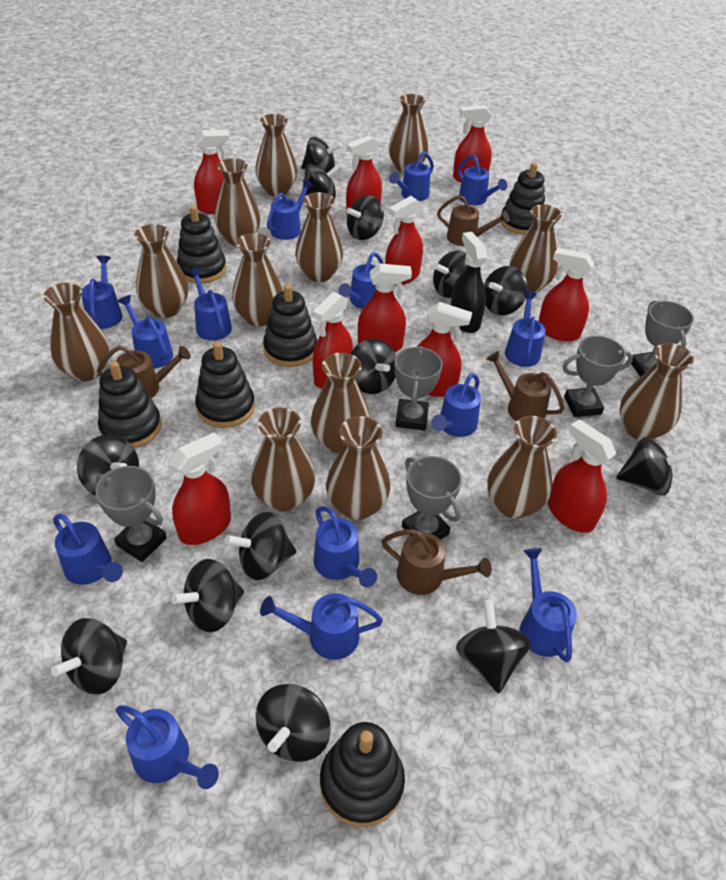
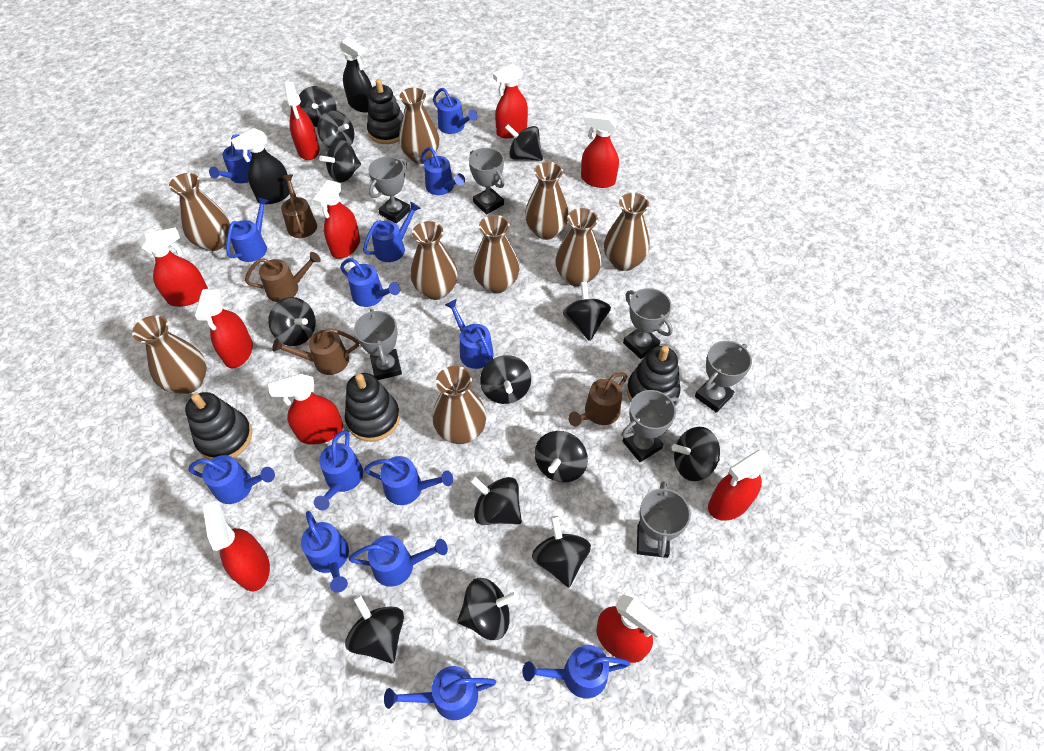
black spray bottle: 1 -> 2
black stacking toy: 6 -> 4
brown vase: 13 -> 9
grey trophy: 5 -> 7

